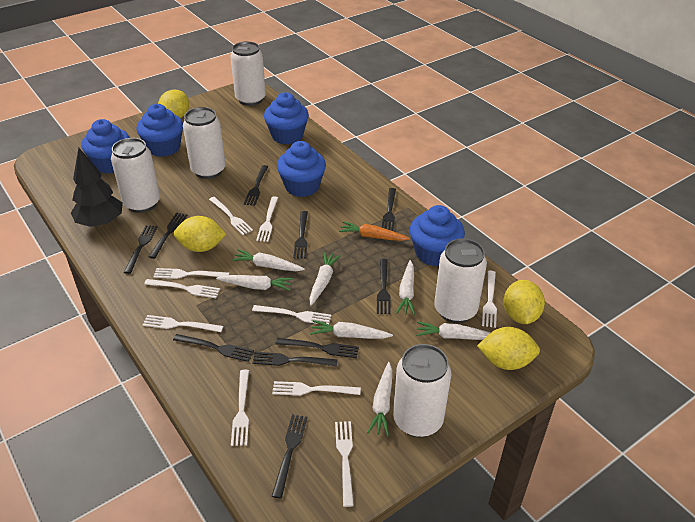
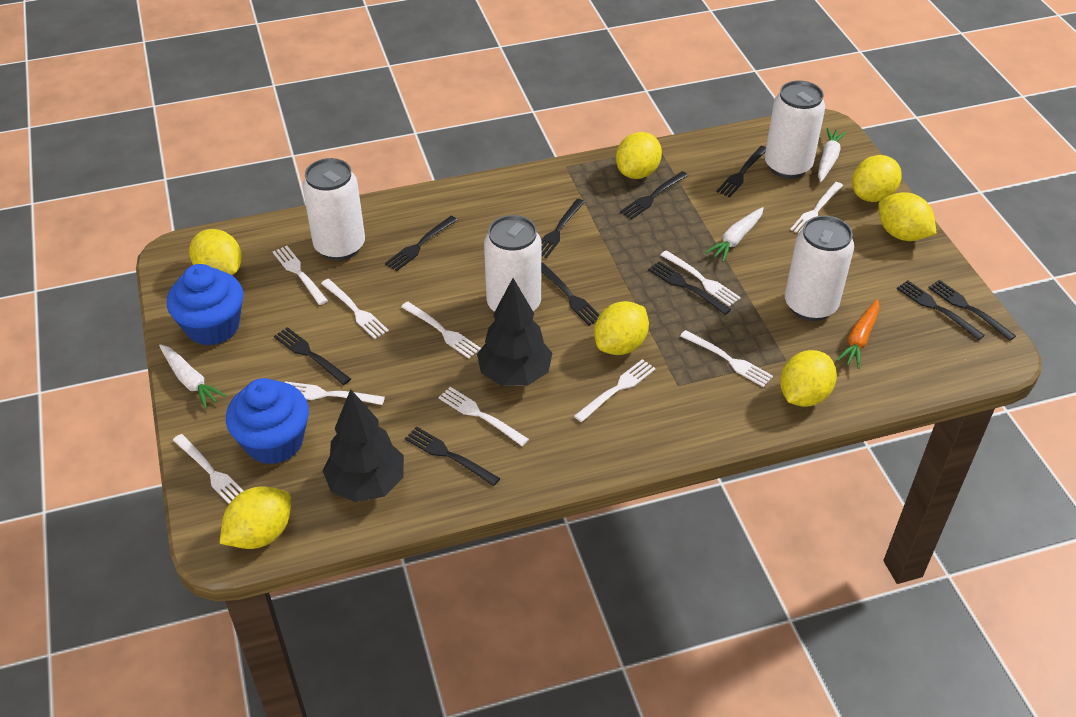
black tree: 1 -> 2
blue cupcake: 5 -> 2
white can: 5 -> 4
white carrot: 7 -> 3
yellow lemon: 4 -> 7

